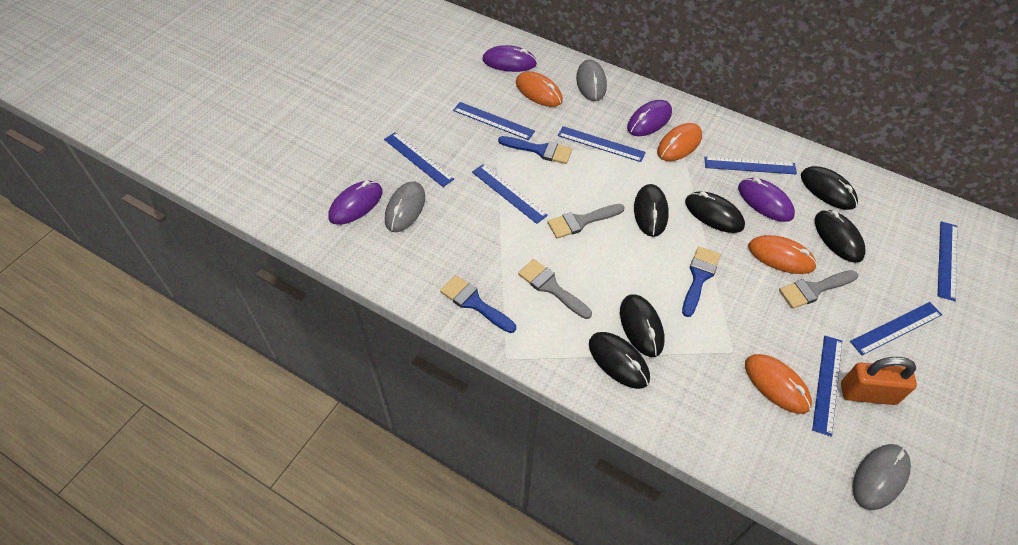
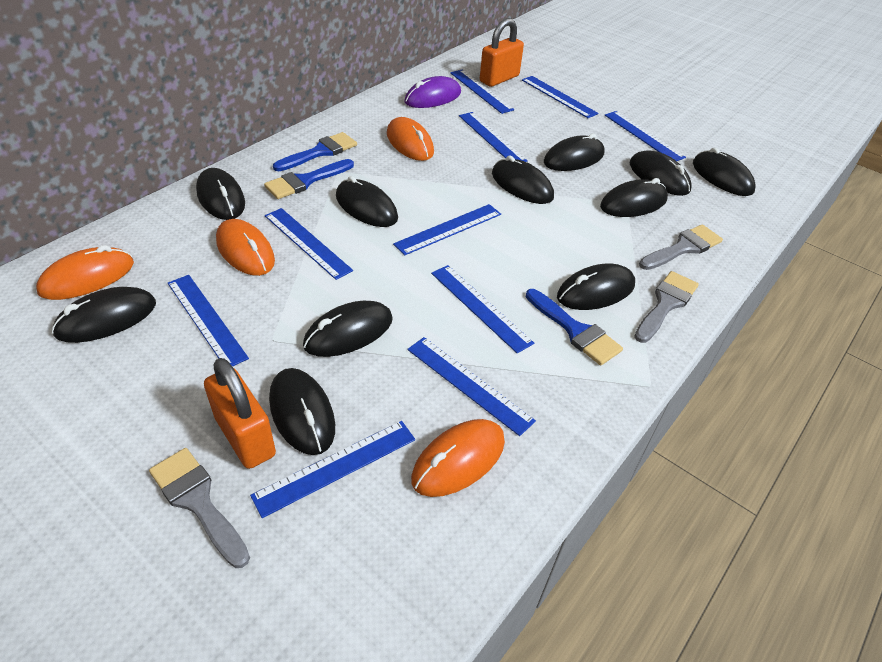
black mouse: 6 -> 11
blue ruler: 8 -> 10
grey mouse: 3 -> 0
orange padlock: 1 -> 2
purple mouse: 4 -> 1

